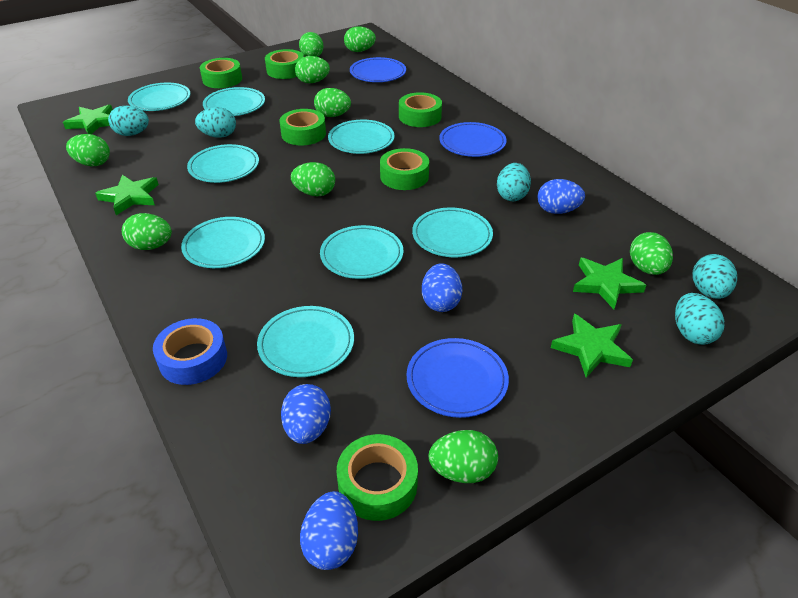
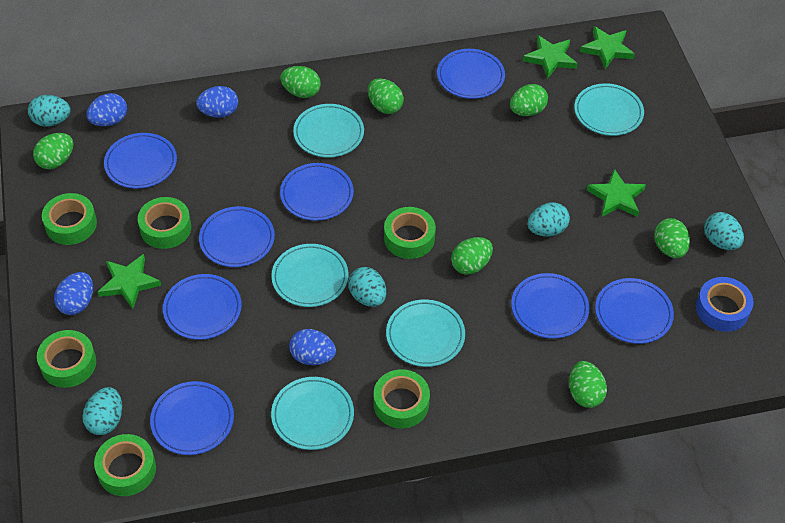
blue plate: 3 -> 8
green egg: 9 -> 7
turquoise plate: 8 -> 5

